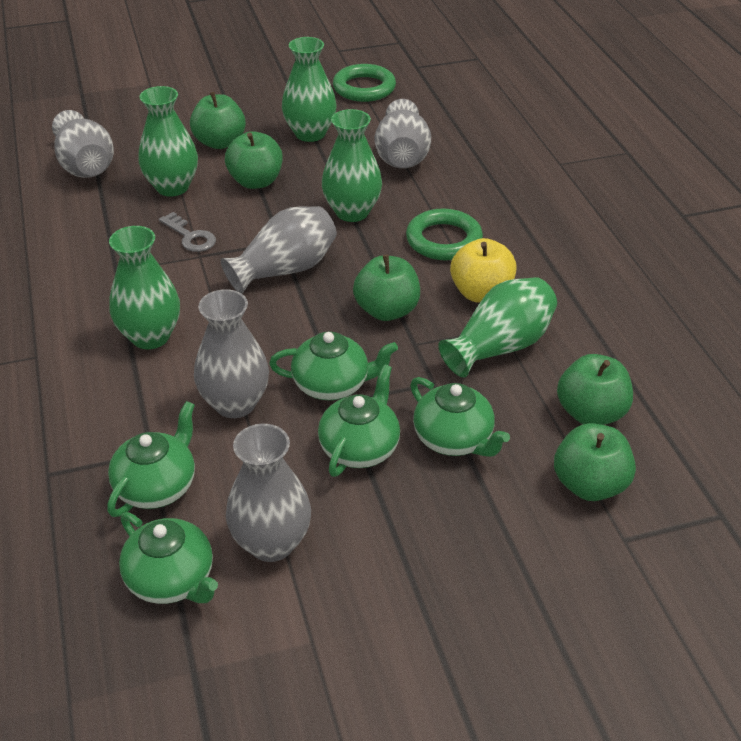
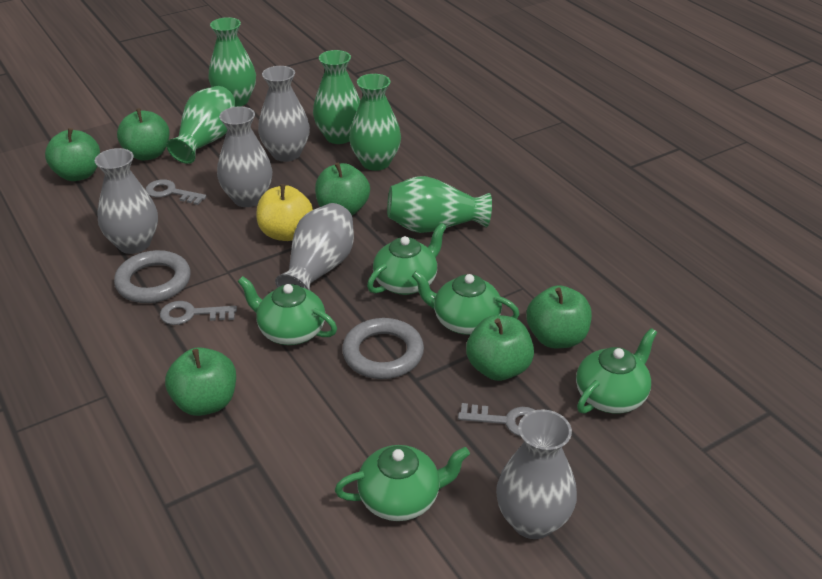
green apple: 5 -> 6
green ring: 2 -> 0
grey key: 1 -> 3
grey ring: 0 -> 2

